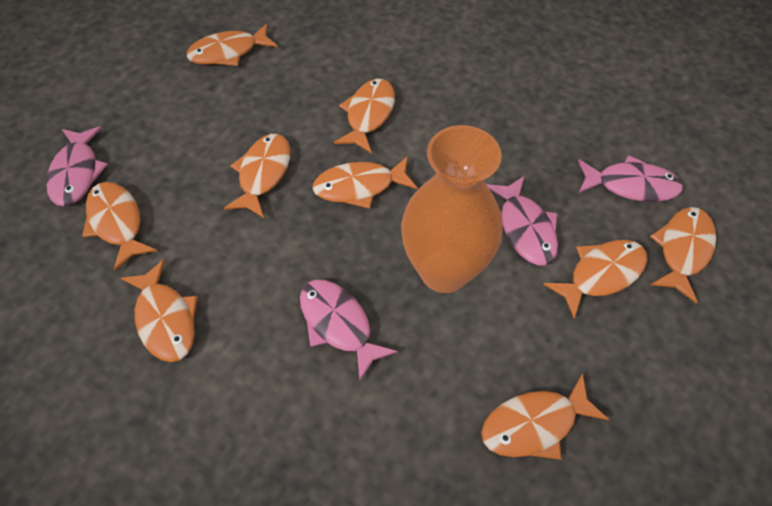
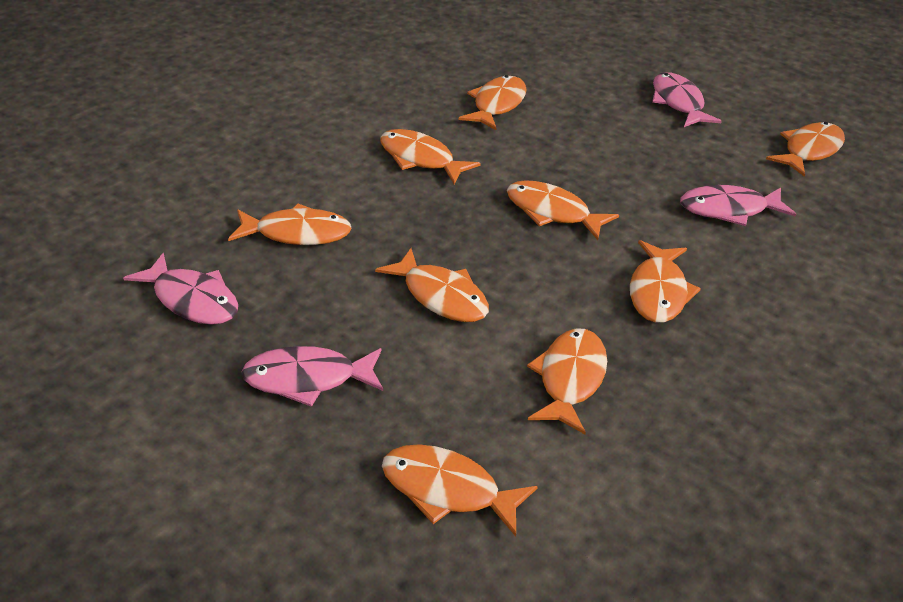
orange vase: 1 -> 0

